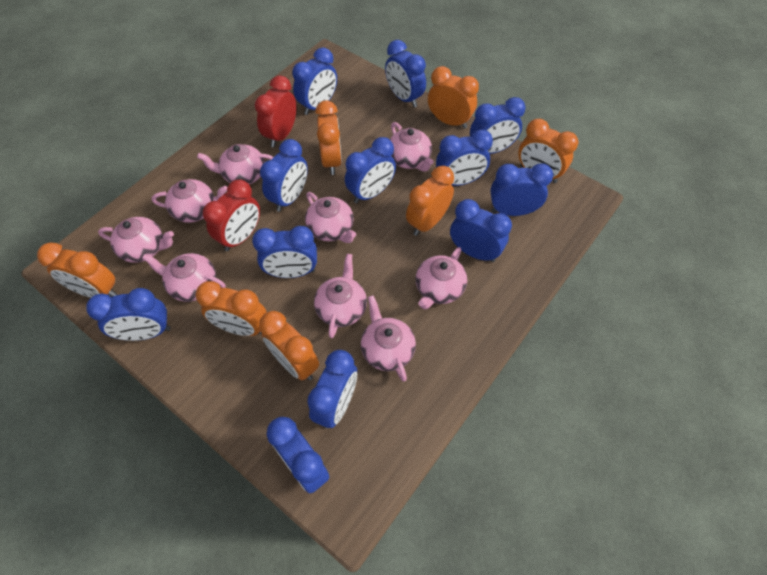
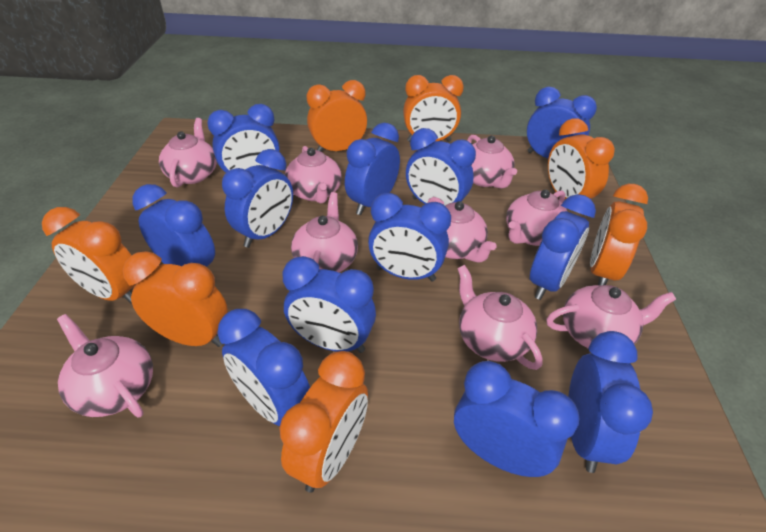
red clock: 2 -> 0

